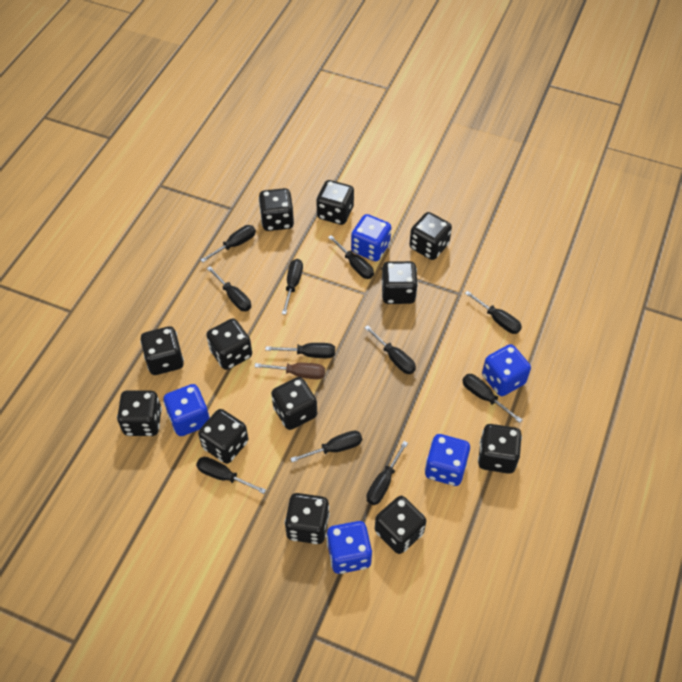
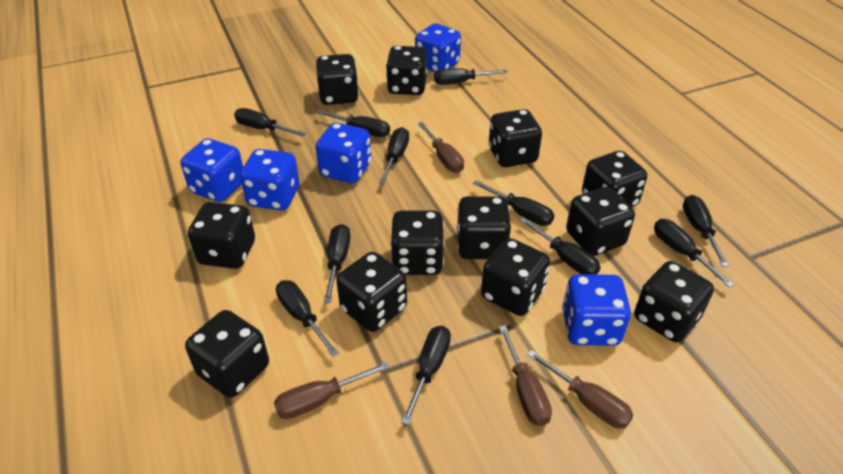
brown screwdriver: 1 -> 4

